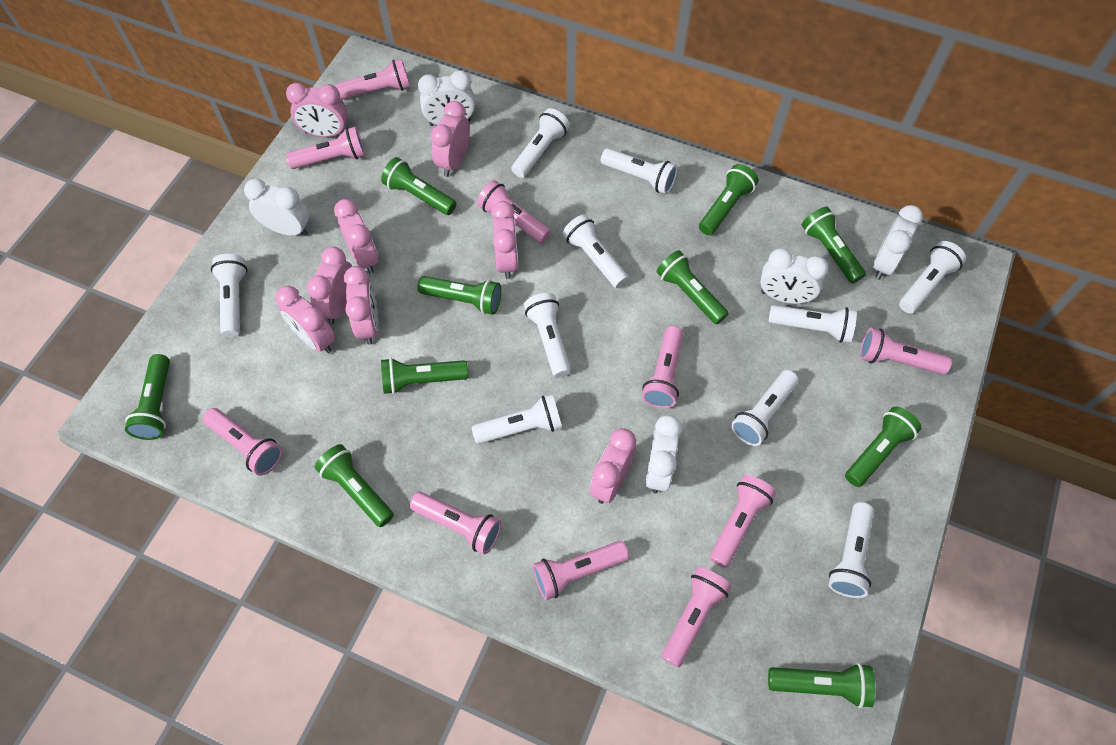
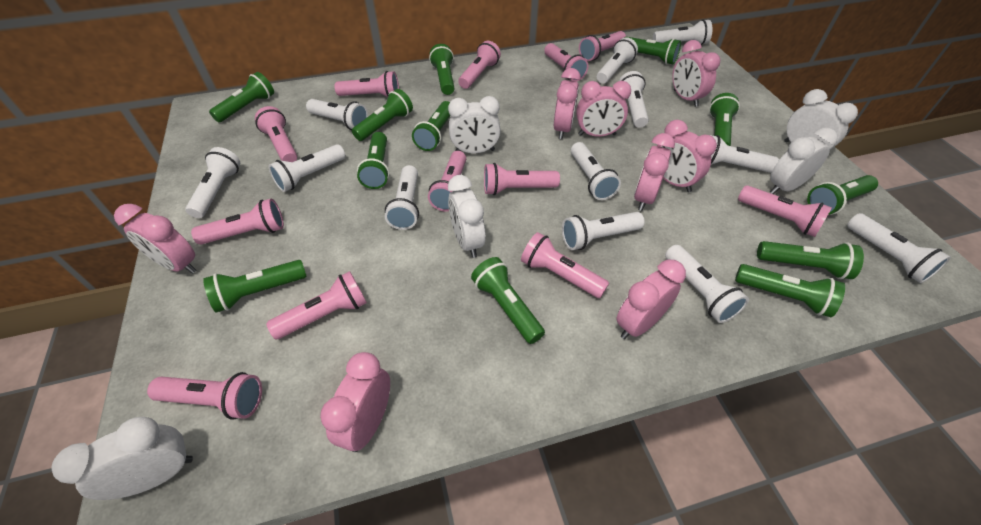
green flashlight: 10 -> 12
pink flashlight: 10 -> 12
white flashlight: 10 -> 12

